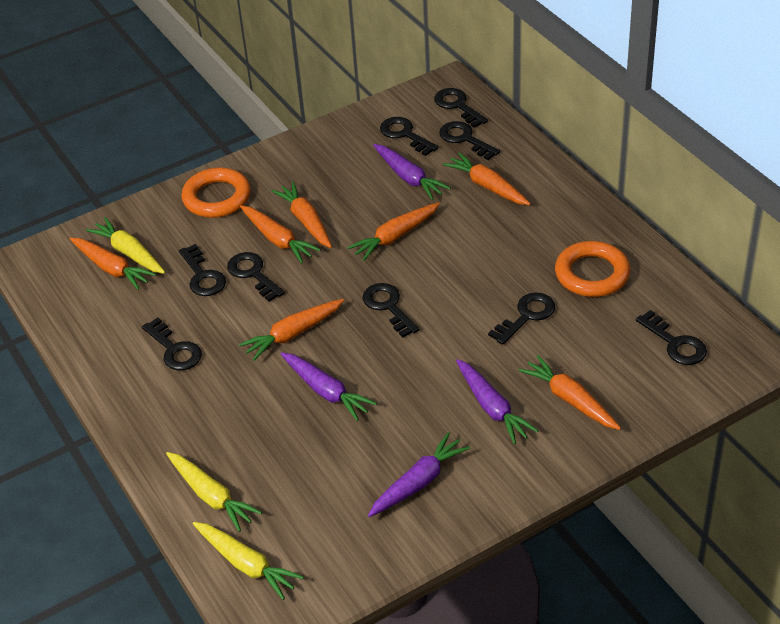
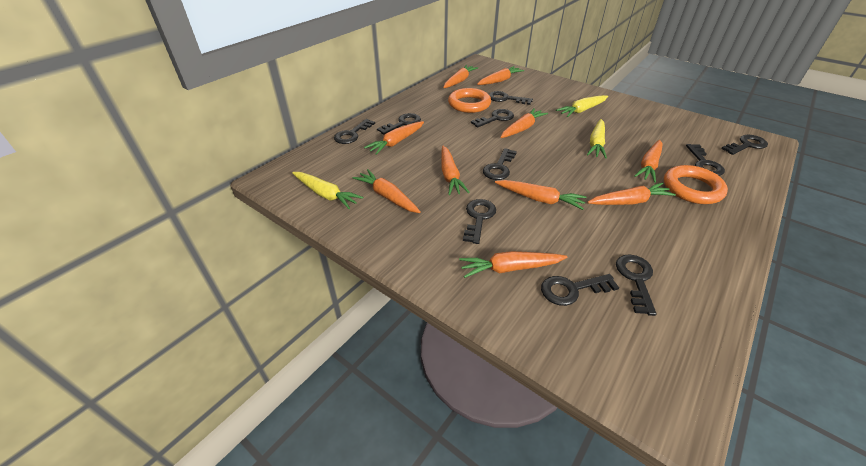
black key: 9 -> 10
orange carrot: 7 -> 10
purple carrot: 4 -> 0

